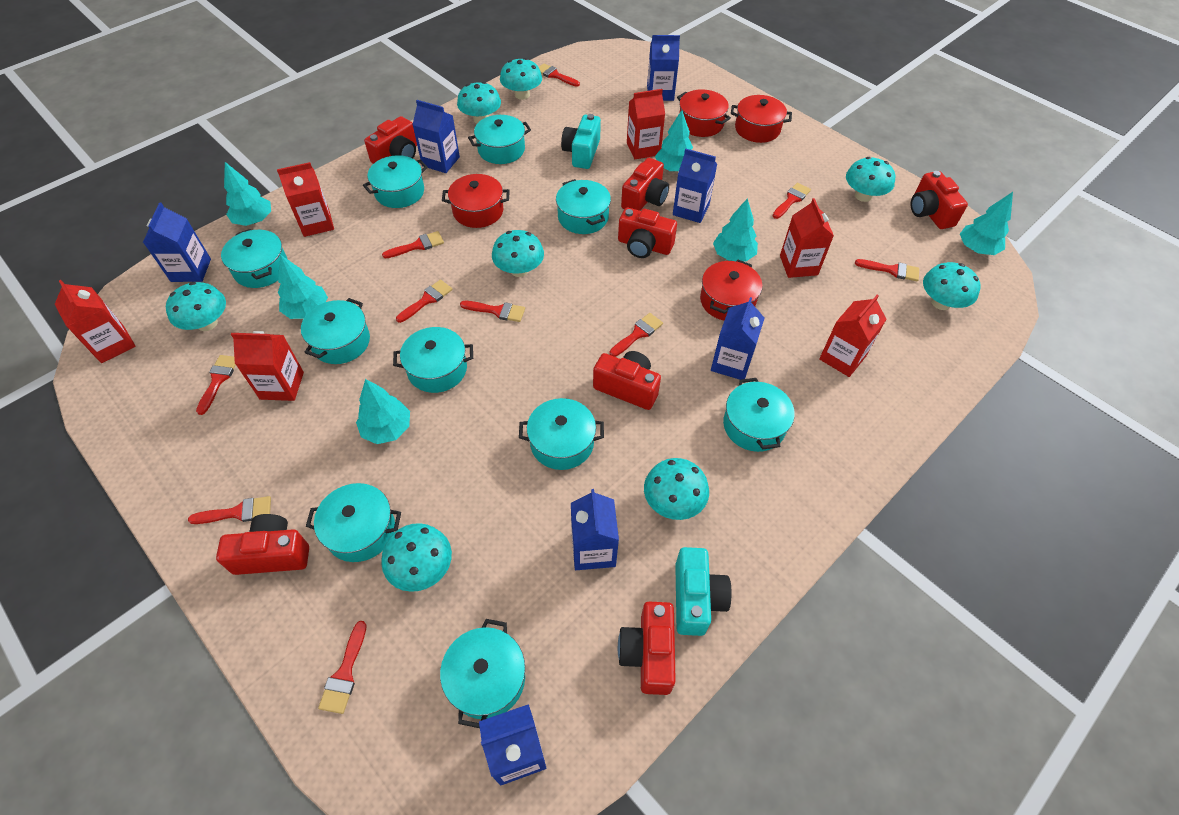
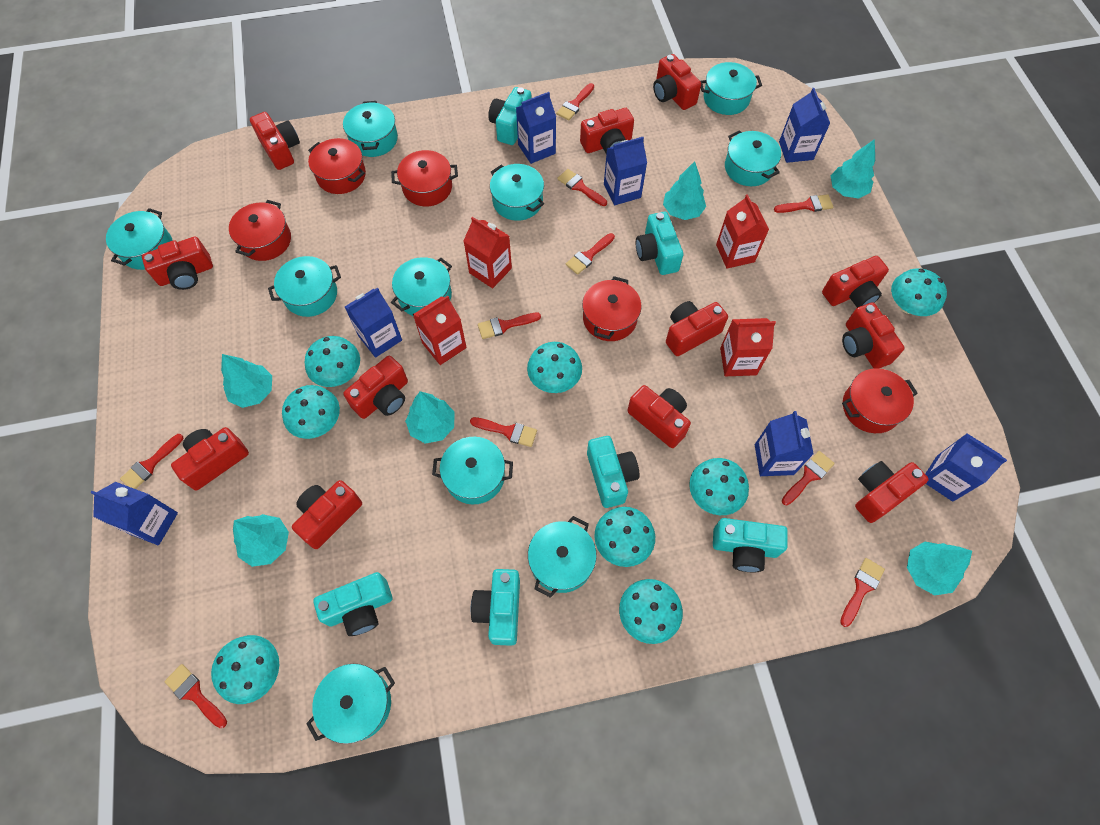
red camera: 7 -> 12
red carton: 6 -> 4
red pot: 4 -> 5
turquoise camera: 2 -> 6

